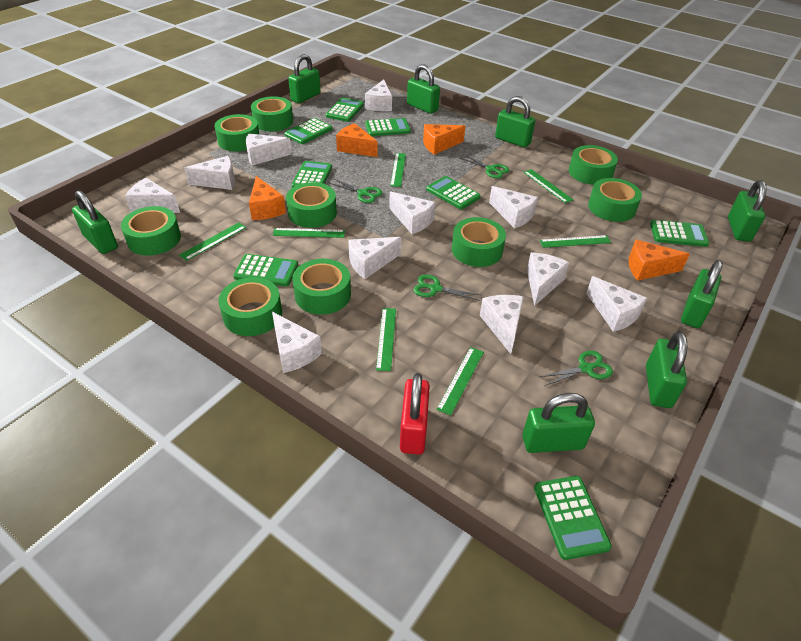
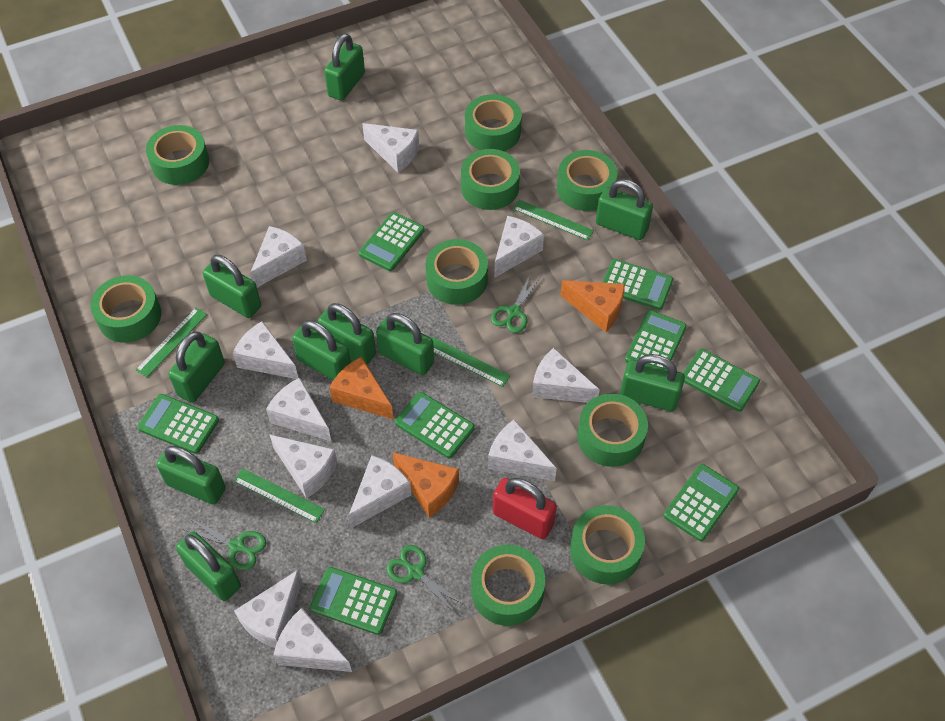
green padlock: 8 -> 10
green ruler: 7 -> 4
green scissors: 4 -> 3
orange cheese: 4 -> 3

